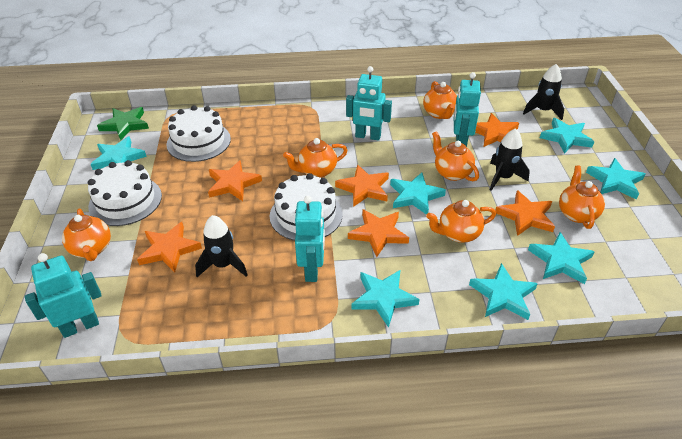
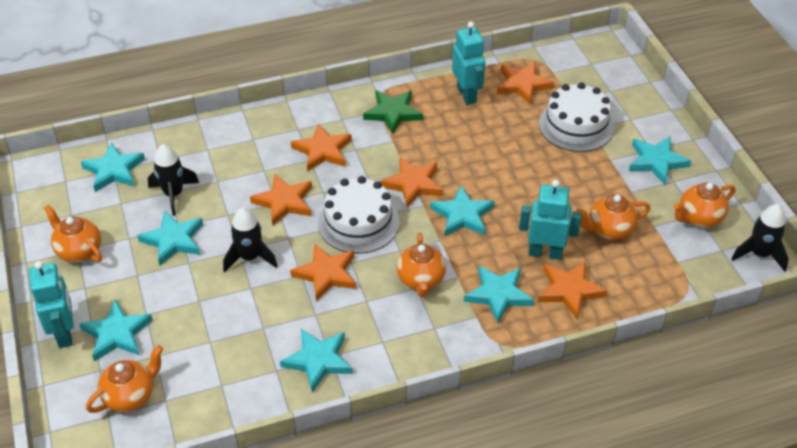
orange teapot: 6 -> 5
turquoise robot: 4 -> 3
white cake: 3 -> 2

